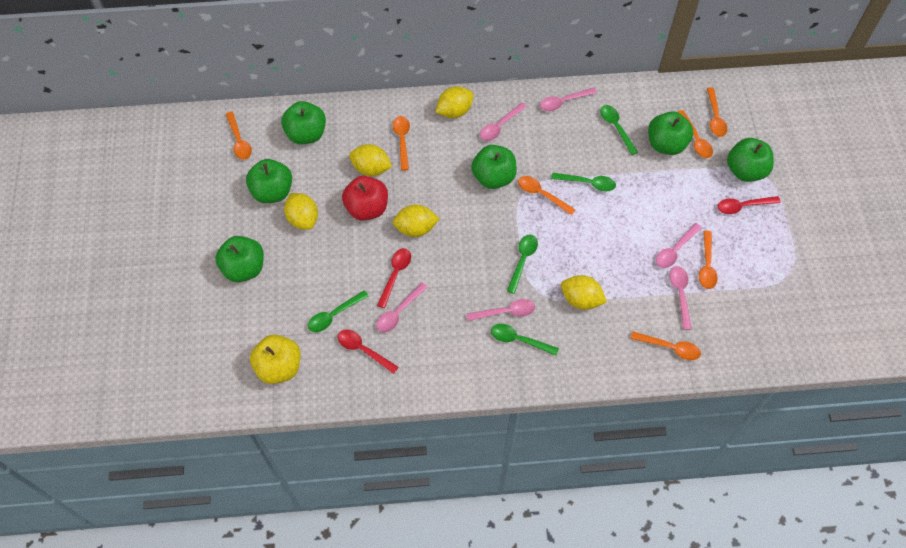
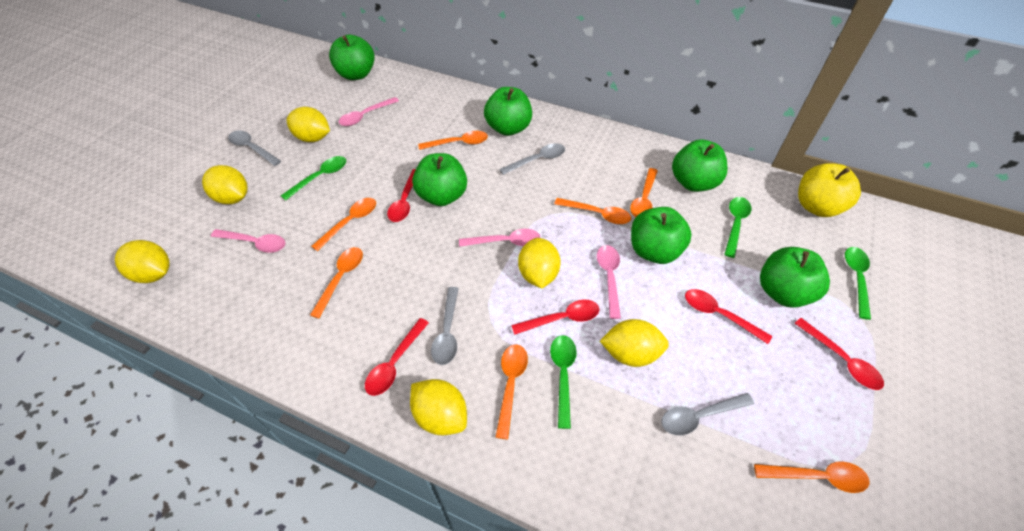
green spoon: 5 -> 4
grey spoon: 0 -> 4
pink spoon: 6 -> 4
red apple: 1 -> 0
red spoon: 3 -> 5
yellow lemon: 5 -> 6

